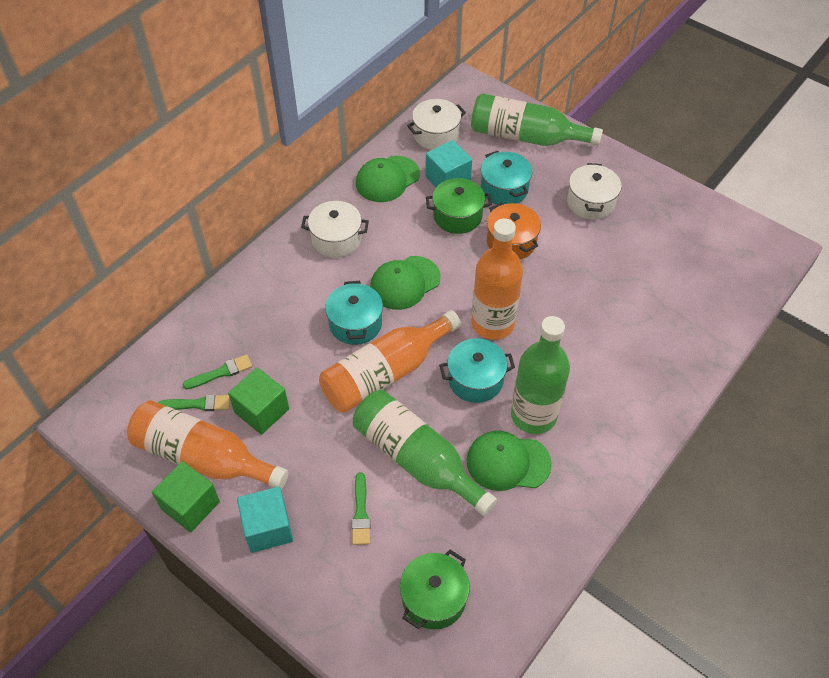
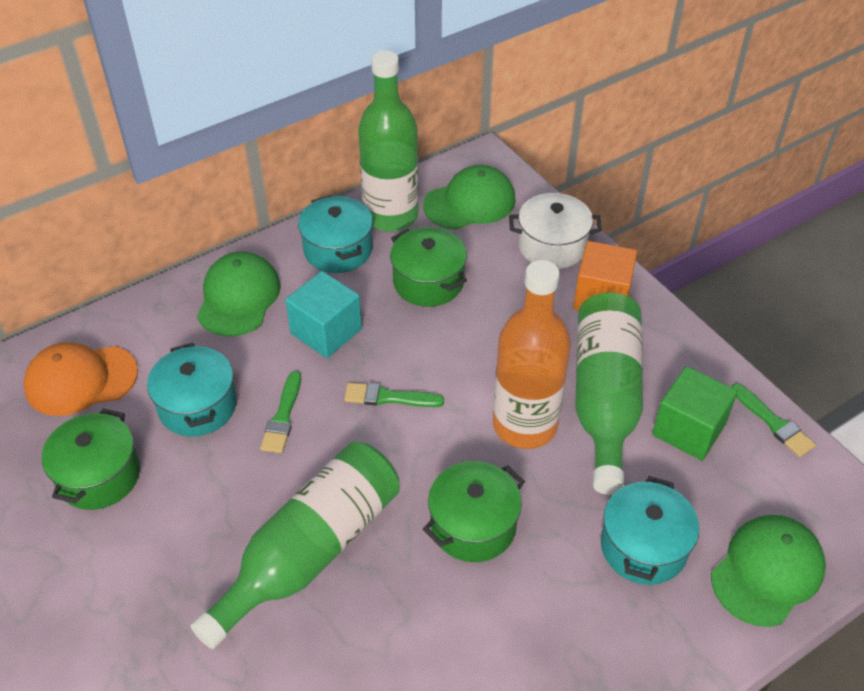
green cube: 2 -> 1
green pot: 2 -> 3
orange bottle: 3 -> 1
orange cap: 0 -> 1
orange cube: 0 -> 1
orange pot: 1 -> 0
turquoise cube: 2 -> 1
white pot: 3 -> 1

